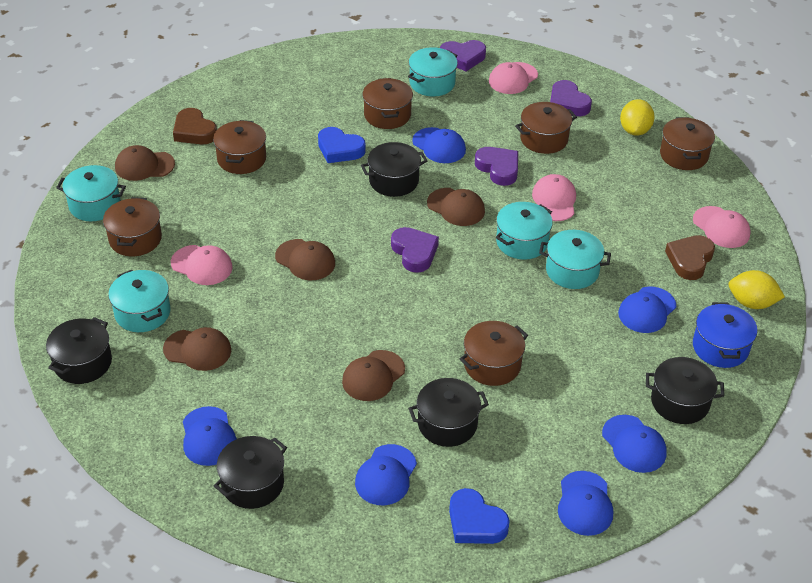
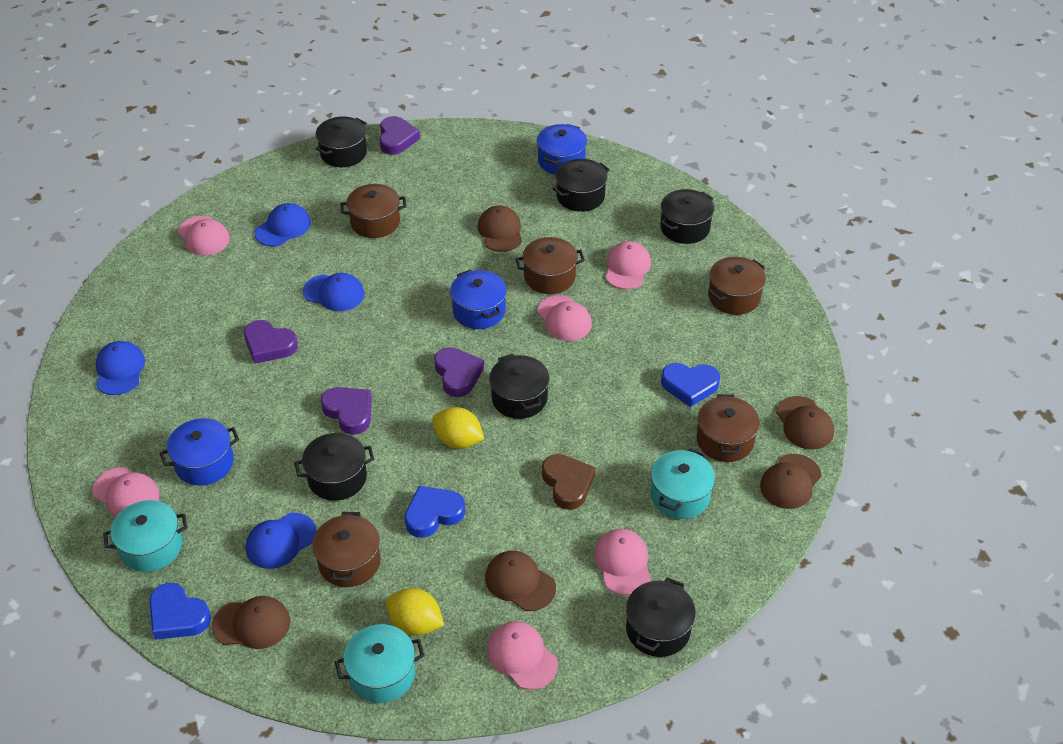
black pot: 5 -> 6
blue cap: 6 -> 4
blue heart: 2 -> 3
blue pot: 1 -> 3
brown heart: 2 -> 1
brown pot: 6 -> 5
pink cap: 4 -> 6
turquoise pot: 5 -> 3

